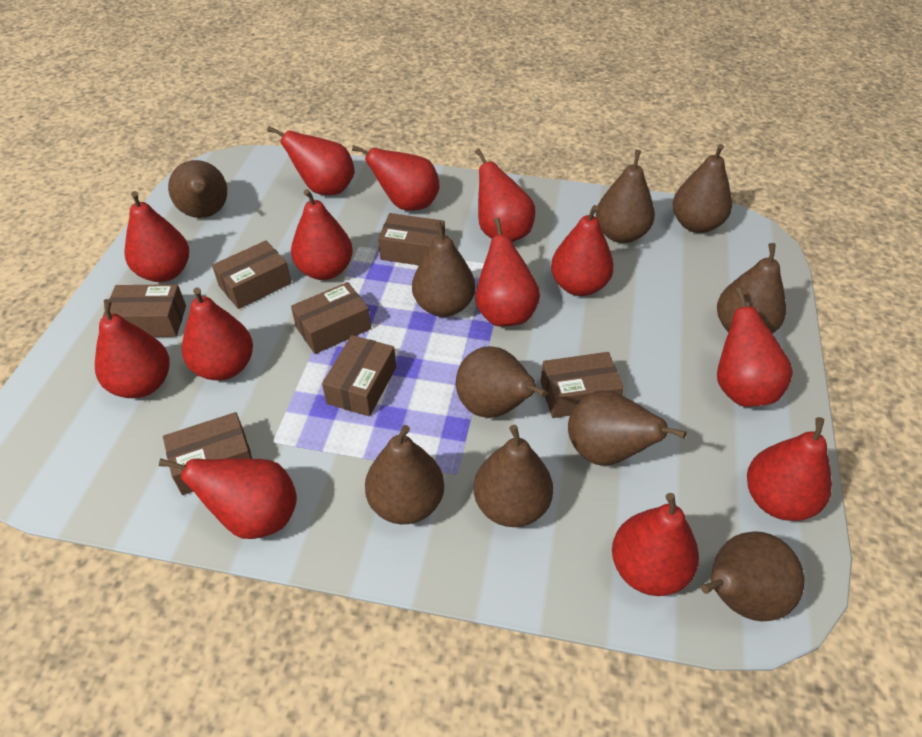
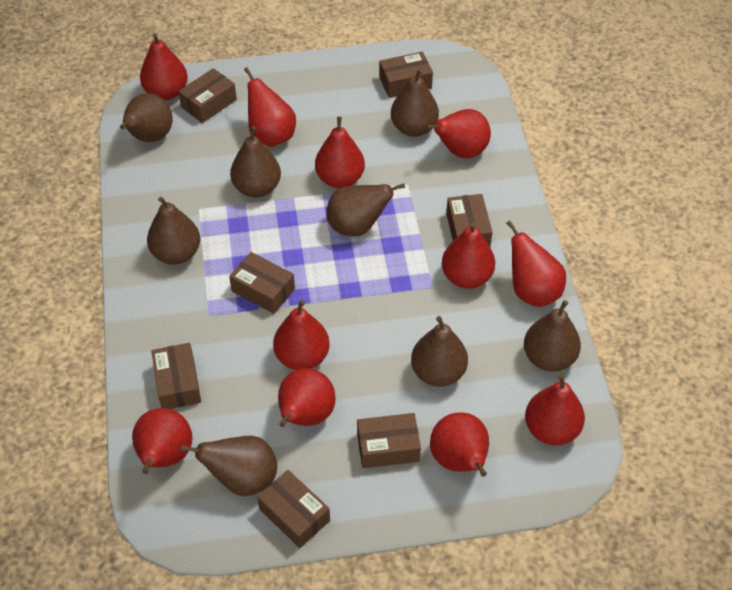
brown pear: 10 -> 8
red pear: 13 -> 11

